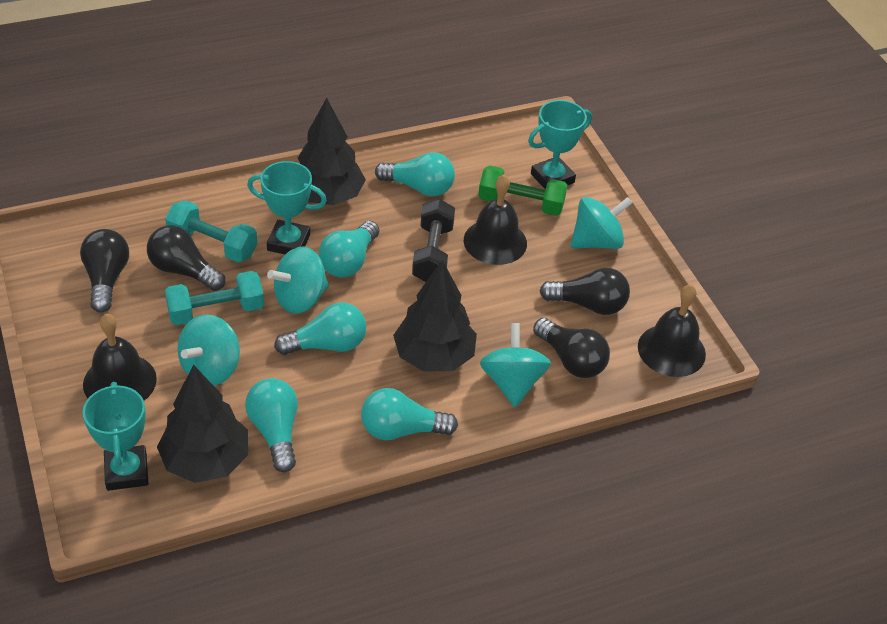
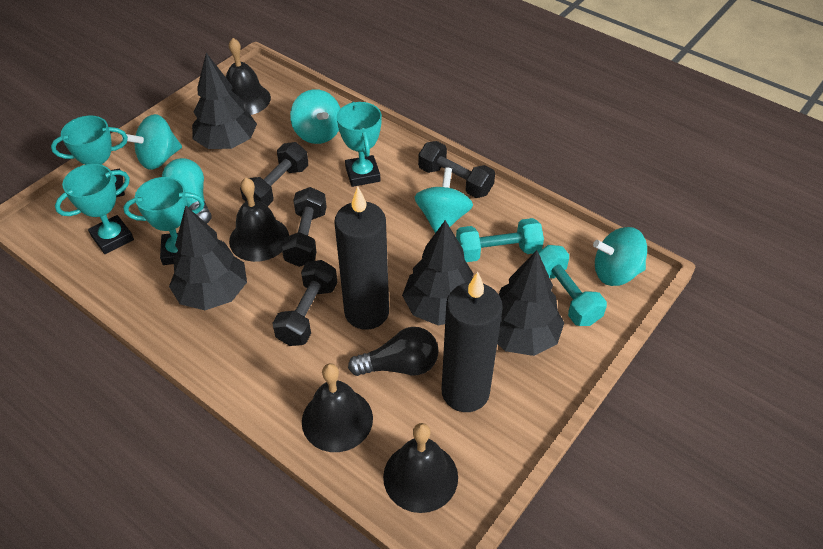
black bell: 3 -> 4
black candle: 0 -> 2
black dumbbell: 1 -> 4
black light bulb: 4 -> 1
black tree: 3 -> 4
green dumbbell: 1 -> 0
turquoise light bulb: 5 -> 1
turquoise trophy: 3 -> 4

